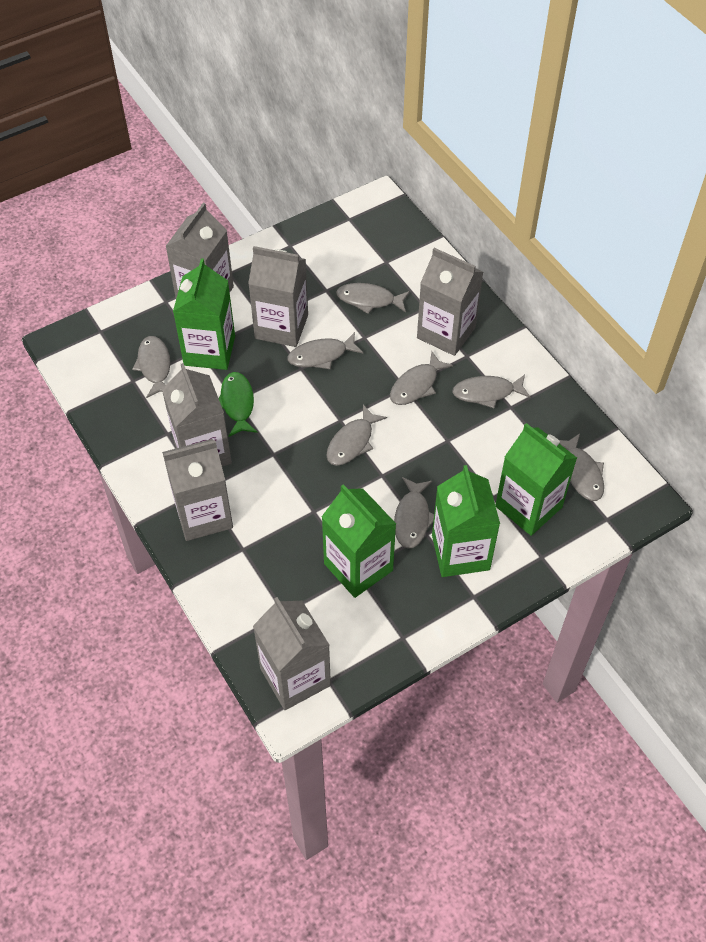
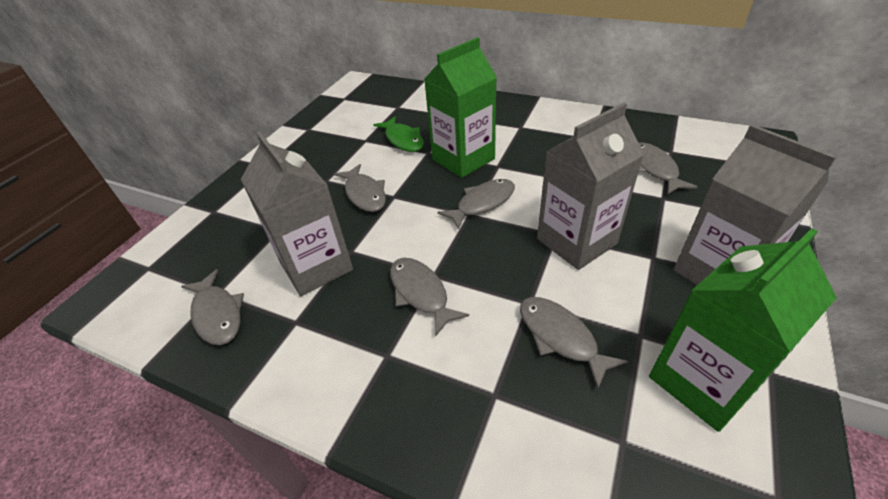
green carton: 4 -> 2
grey carton: 6 -> 3
grey fish: 8 -> 6

